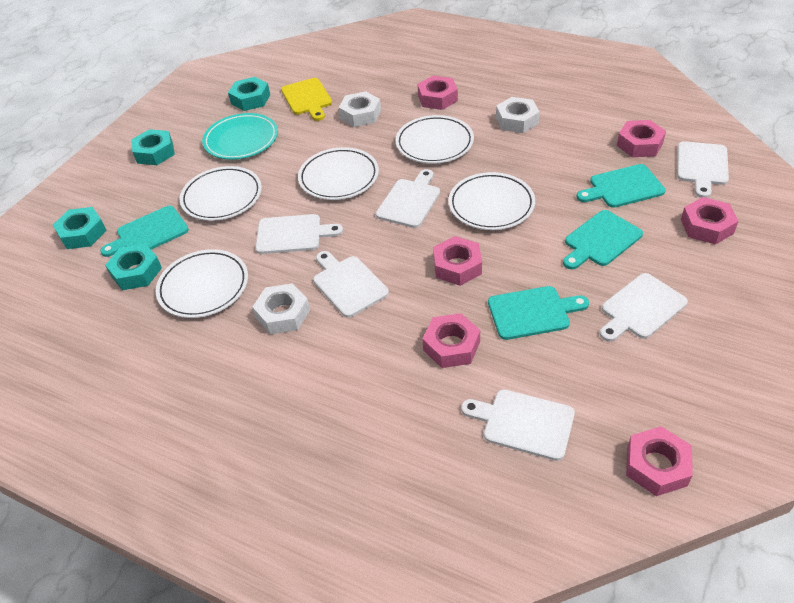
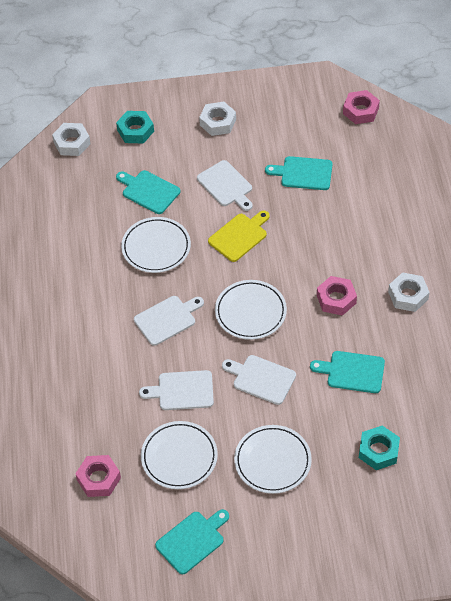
pink nut: 6 -> 3
turquoise nut: 4 -> 2
turquoise plate: 1 -> 0
white cutting board: 6 -> 4
white plate: 5 -> 4

